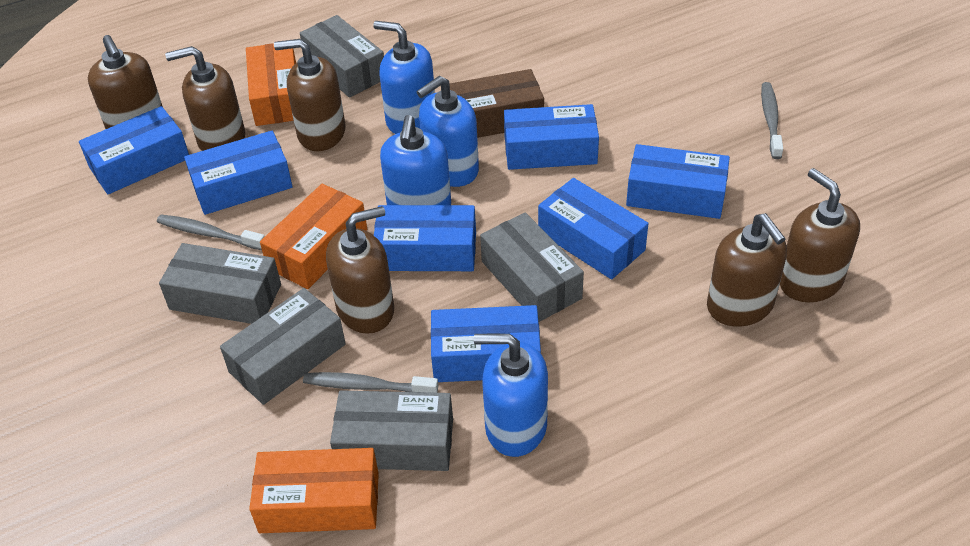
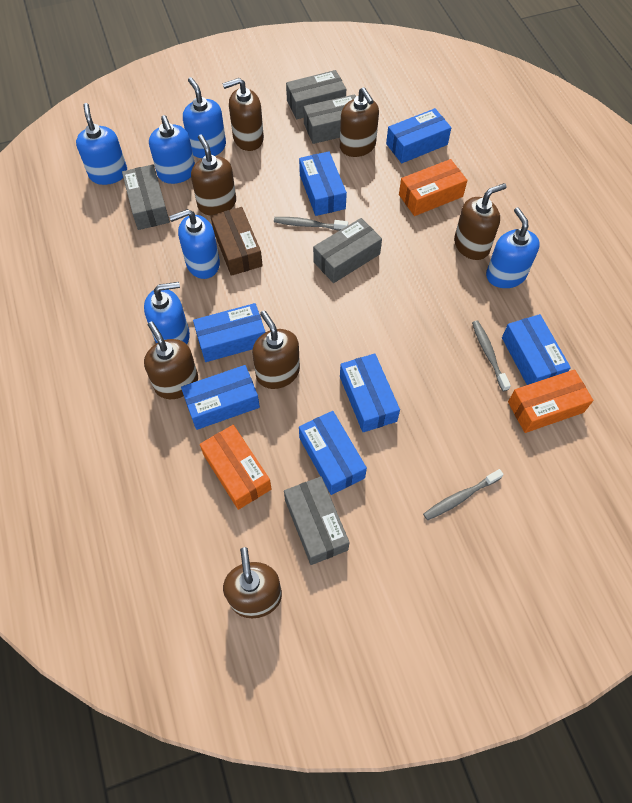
blue soap dispenser: 4 -> 6
brown soap dispenser: 6 -> 7

